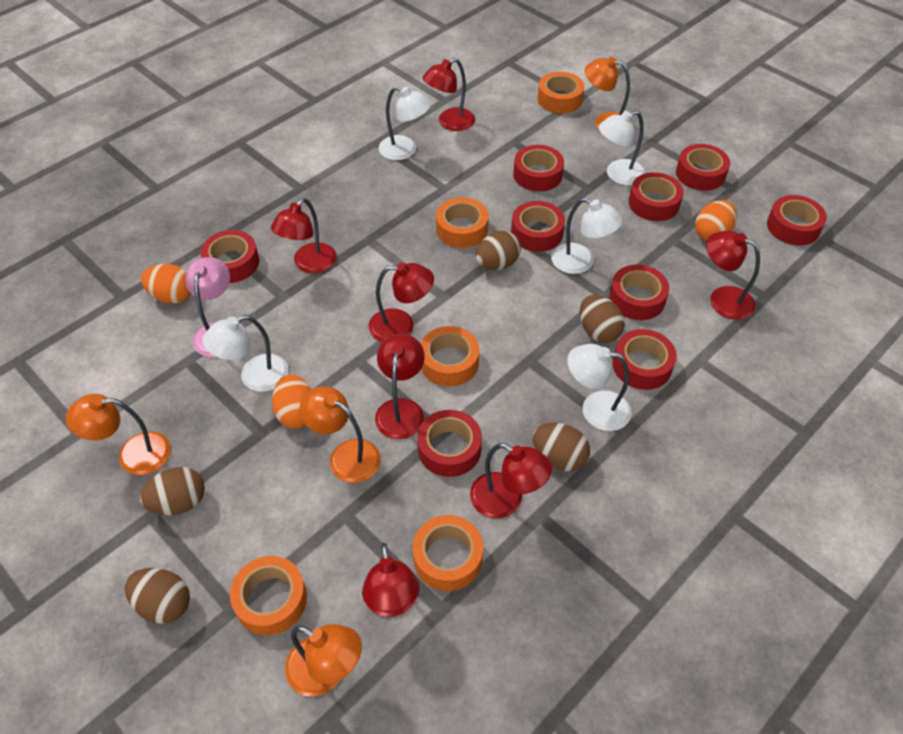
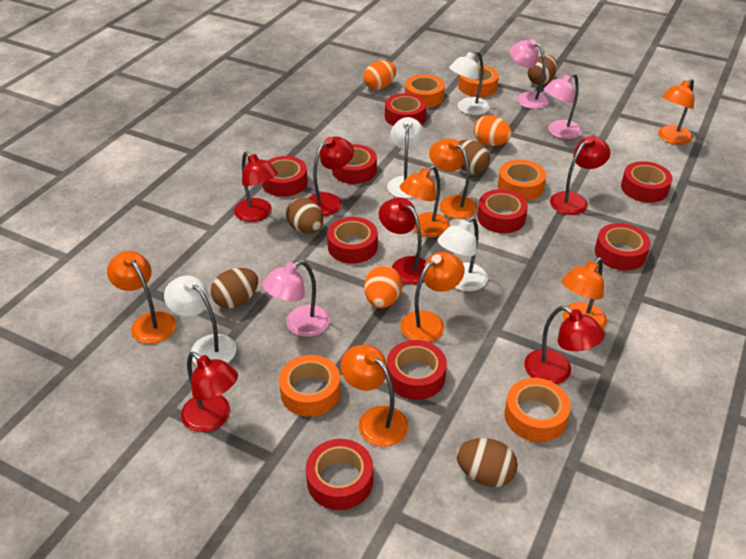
orange lamp: 4 -> 7
pink lamp: 1 -> 3
red lamp: 7 -> 6
white lamp: 5 -> 4

